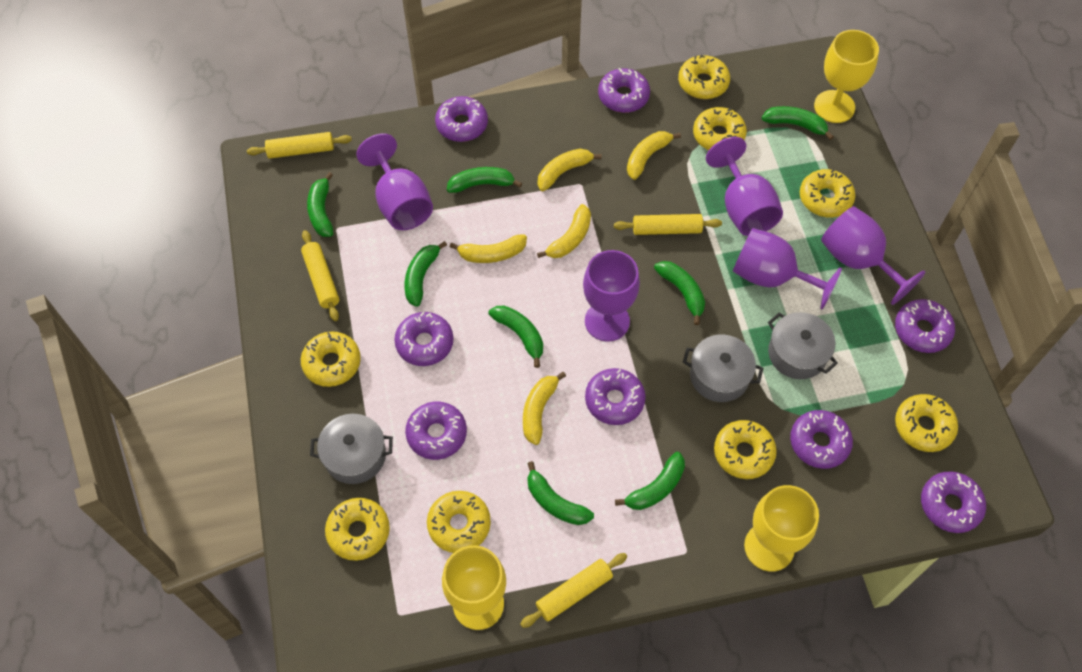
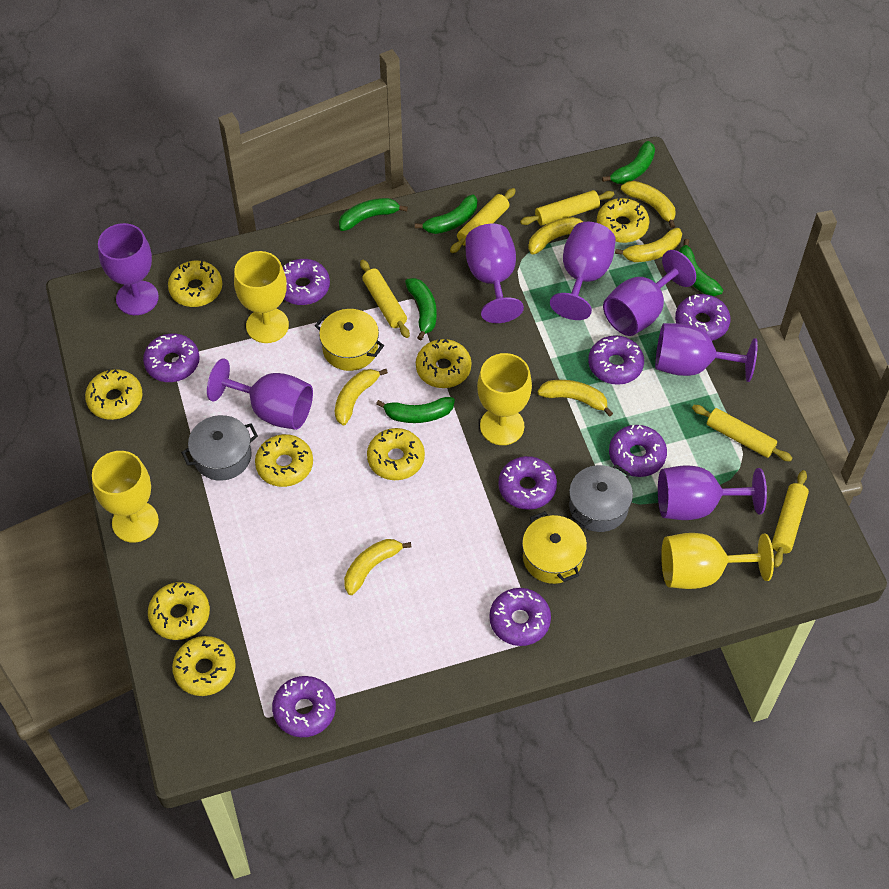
green banana: 8 -> 6
grey pot: 3 -> 2
purple goblet: 5 -> 7
yellow banana: 5 -> 6
yellow goblet: 3 -> 4
yellow pot: 0 -> 2
yellow rolling pin: 4 -> 5

